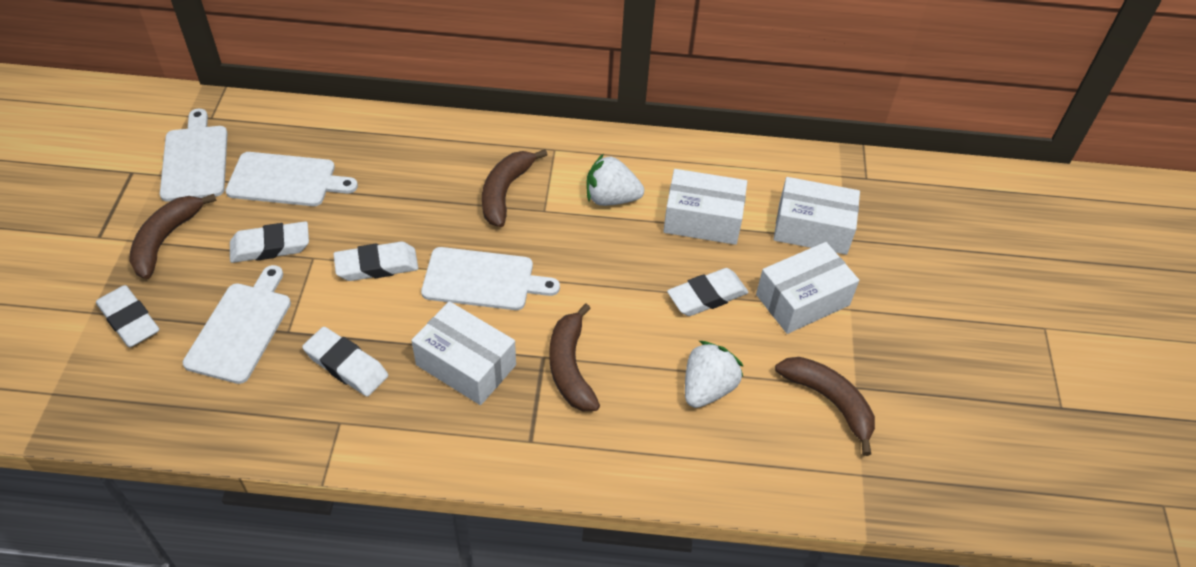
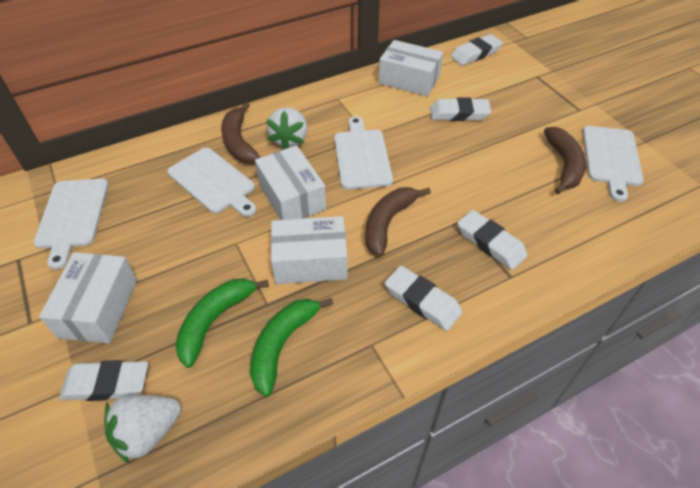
brown banana: 4 -> 3
green banana: 0 -> 2

